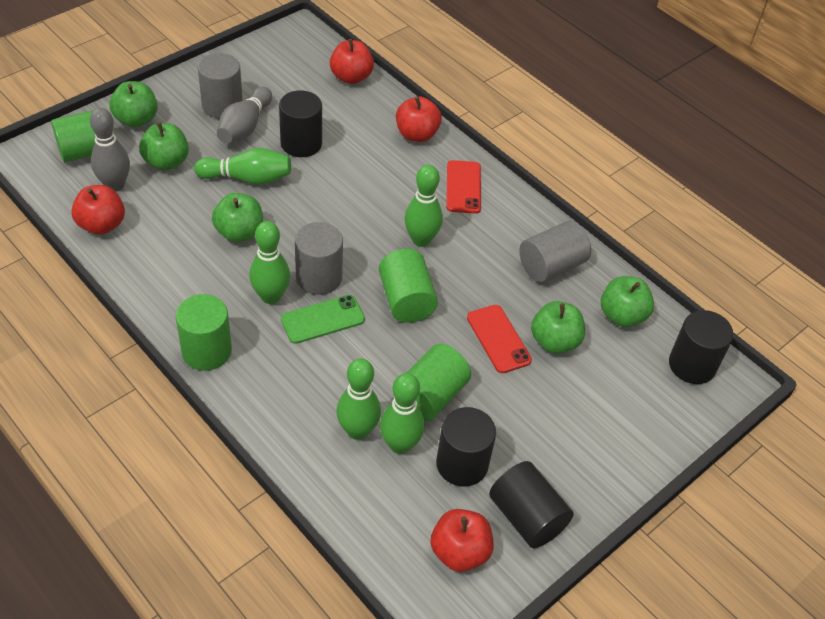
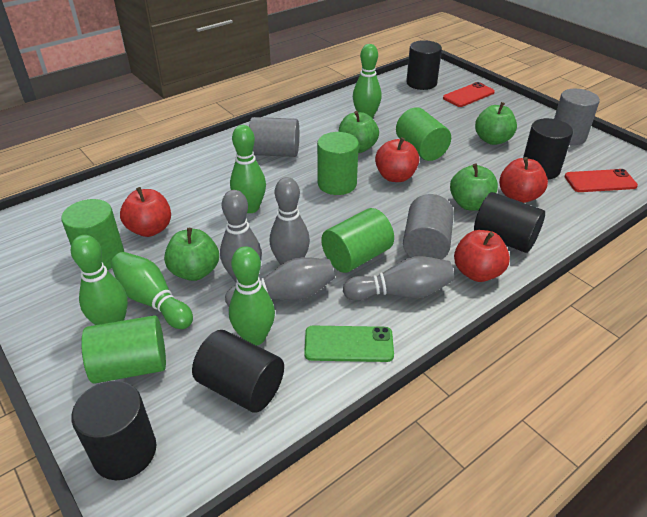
black cylinder: 4 -> 5
green apple: 5 -> 4
green cylinder: 4 -> 5
grey bowling pin: 2 -> 4

